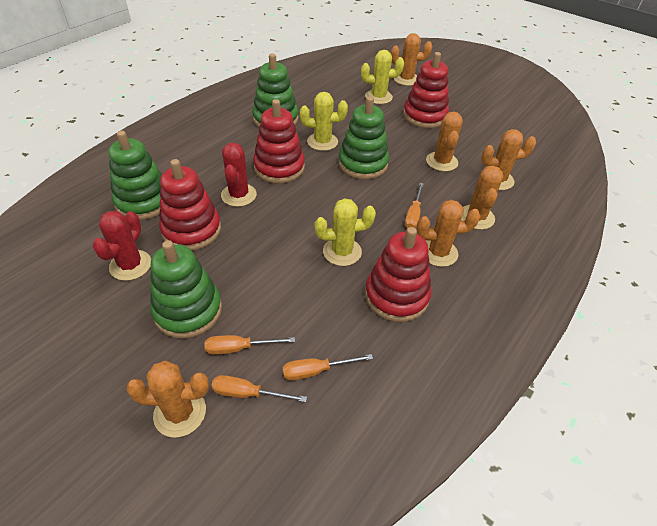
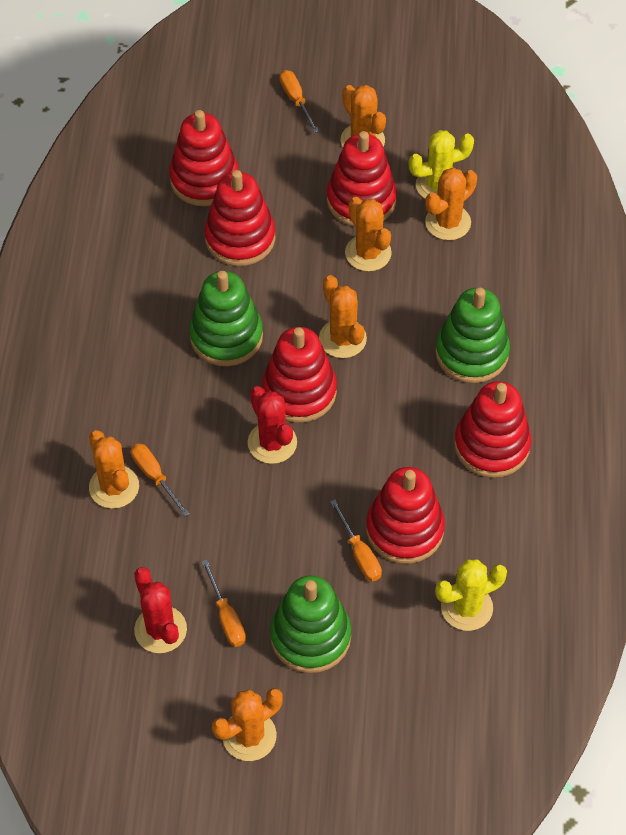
green stacking toy: 4 -> 3
red stacking toy: 4 -> 6
yellow cactus: 3 -> 2

